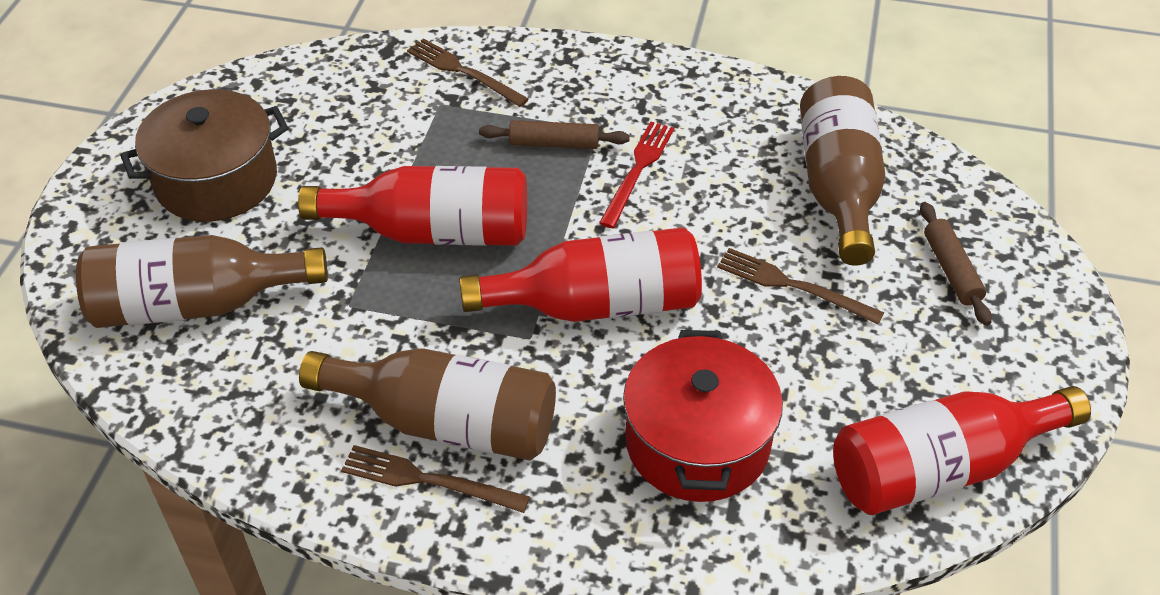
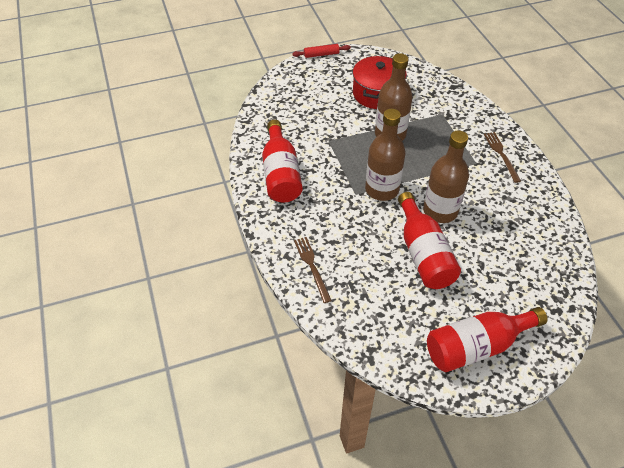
brown fork: 3 -> 2
brown pot: 1 -> 0
brown rolling pin: 2 -> 0
red fork: 1 -> 0
red rolling pin: 0 -> 1

